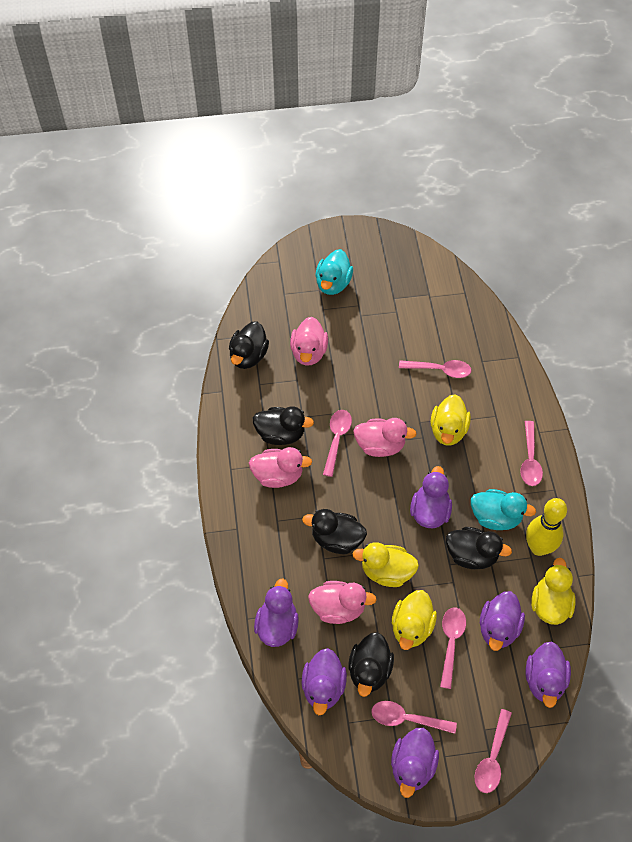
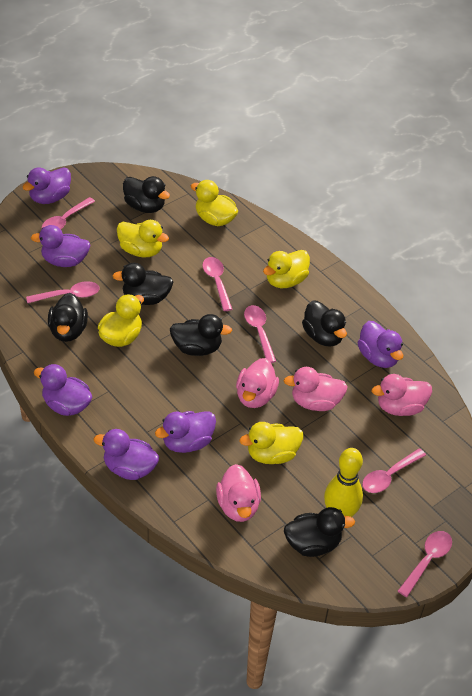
black duck: 5 -> 6
turquoise duck: 2 -> 0
yellow duck: 4 -> 5

